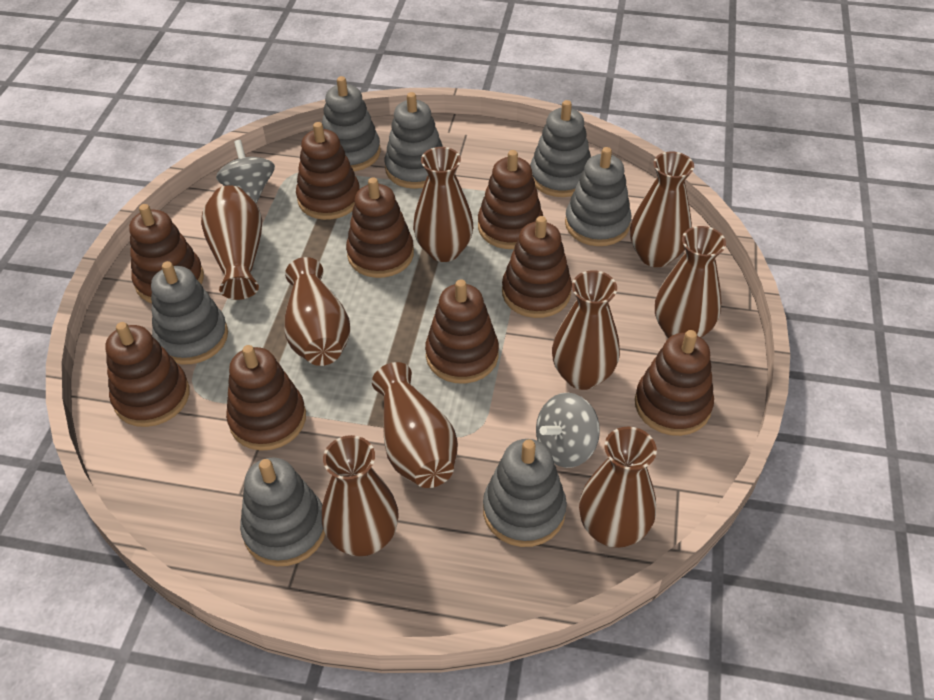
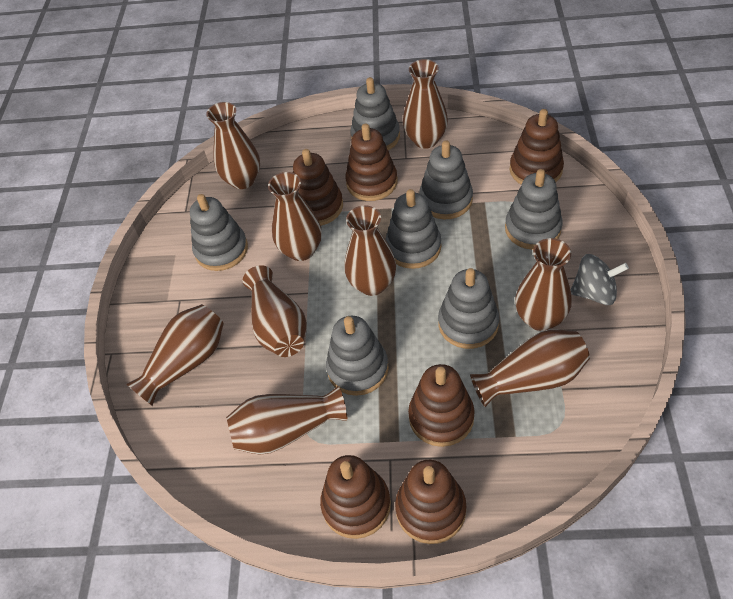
brown stacking toy: 9 -> 6
grey spinning top: 2 -> 1

